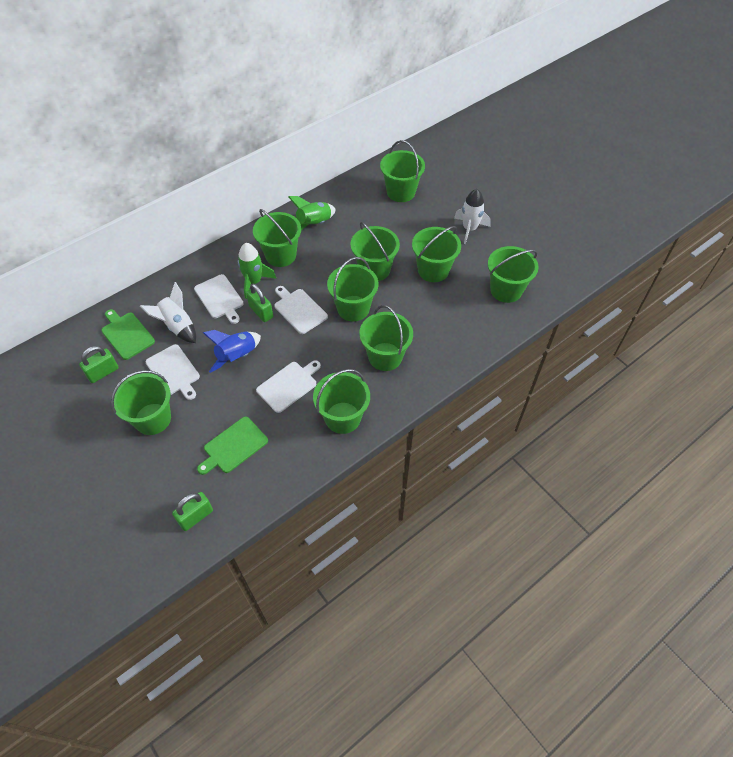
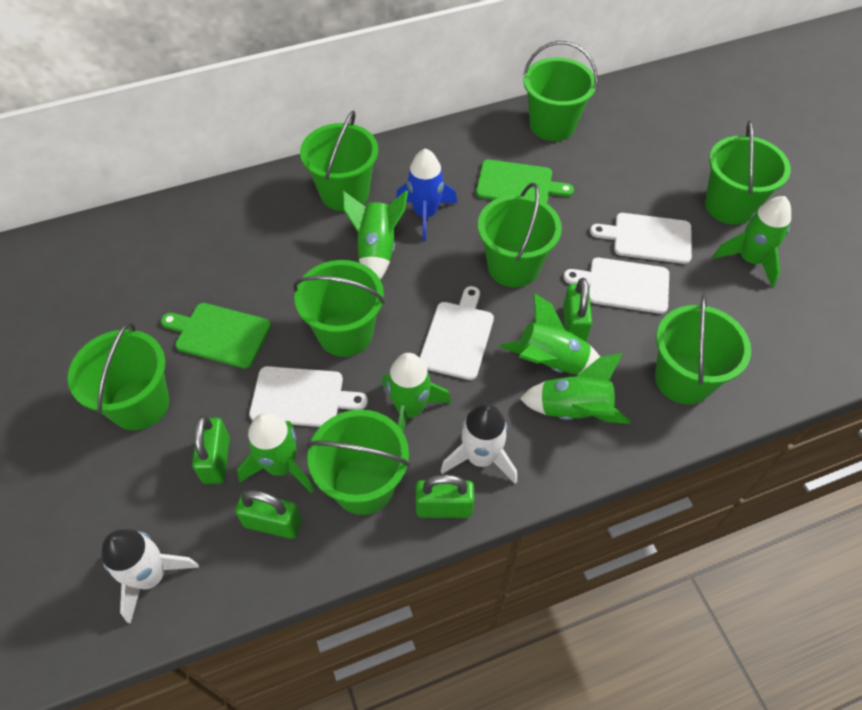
green bucket: 9 -> 8
green padlock: 3 -> 4
green rocket: 2 -> 6

